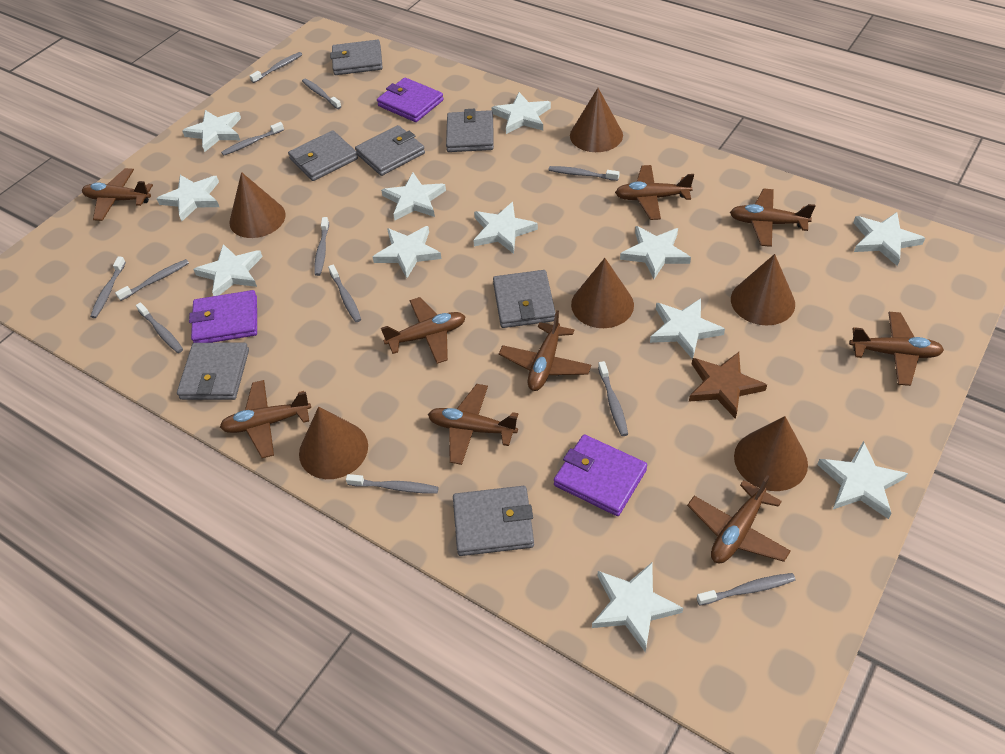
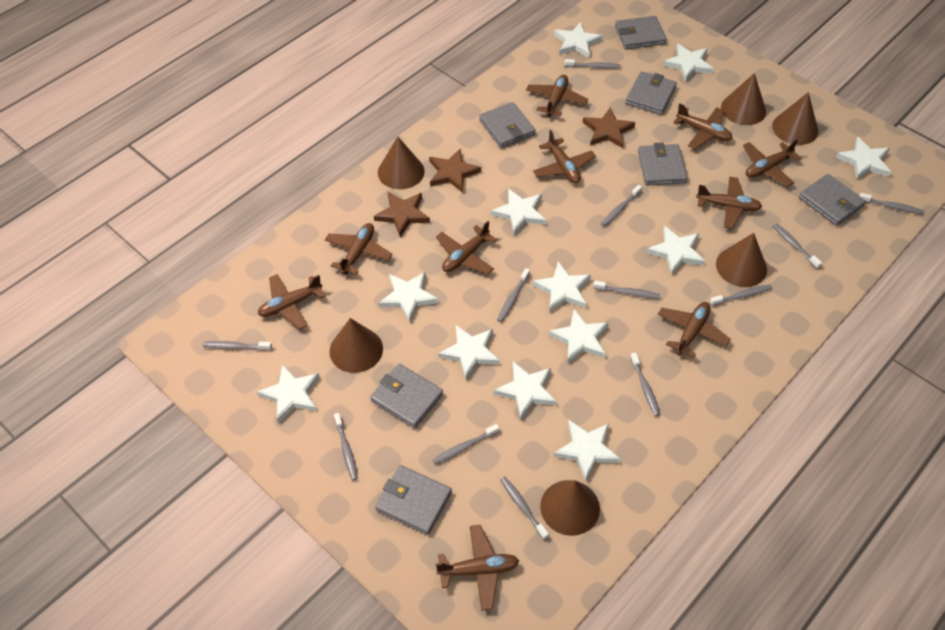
brown plane: 9 -> 10
brown star: 1 -> 3
purple wallet: 3 -> 0

